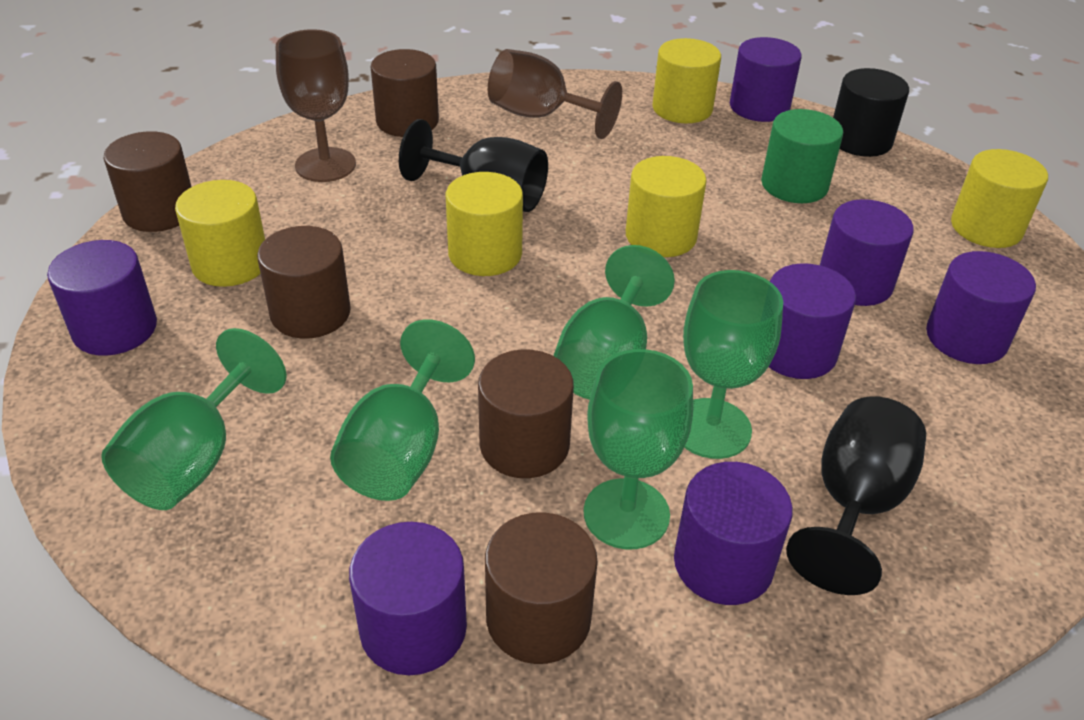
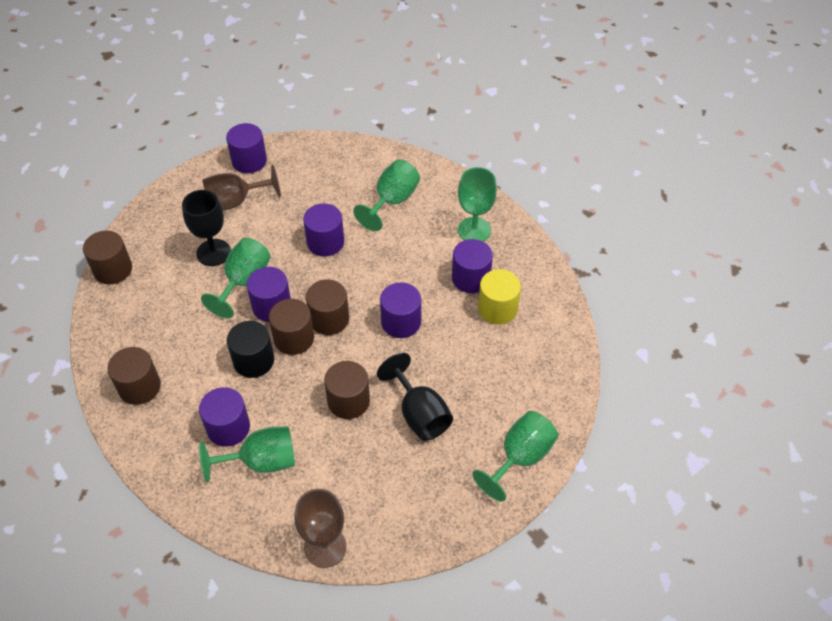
green cylinder: 1 -> 0
purple cylinder: 7 -> 6
yellow cylinder: 5 -> 1

